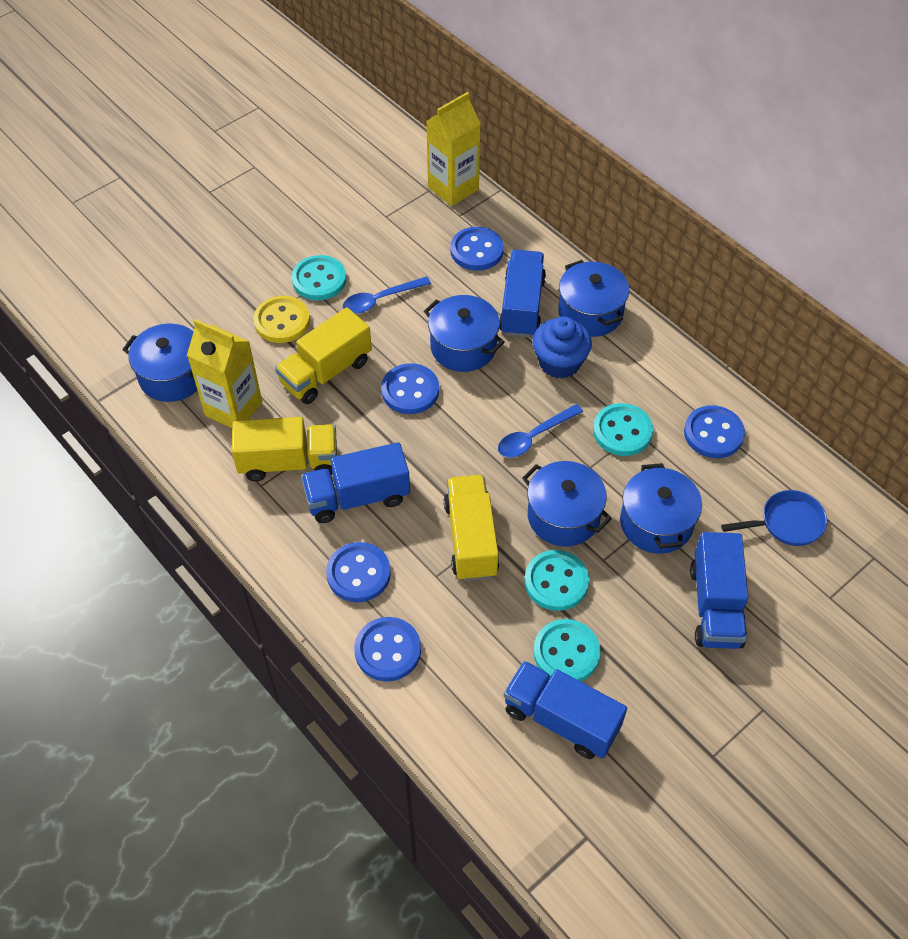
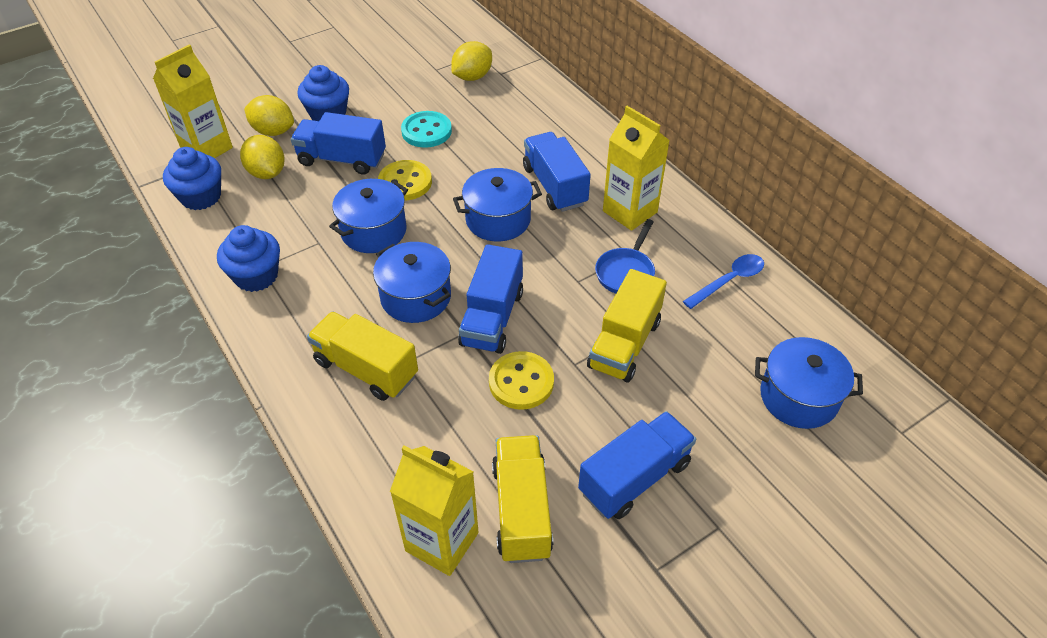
blue button: 5 -> 0
blue cupcake: 1 -> 3
blue pot: 5 -> 4
blue spoon: 2 -> 1
turquoise button: 4 -> 1
yellow button: 1 -> 2
yellow carton: 2 -> 3
yellow lemon: 0 -> 3

